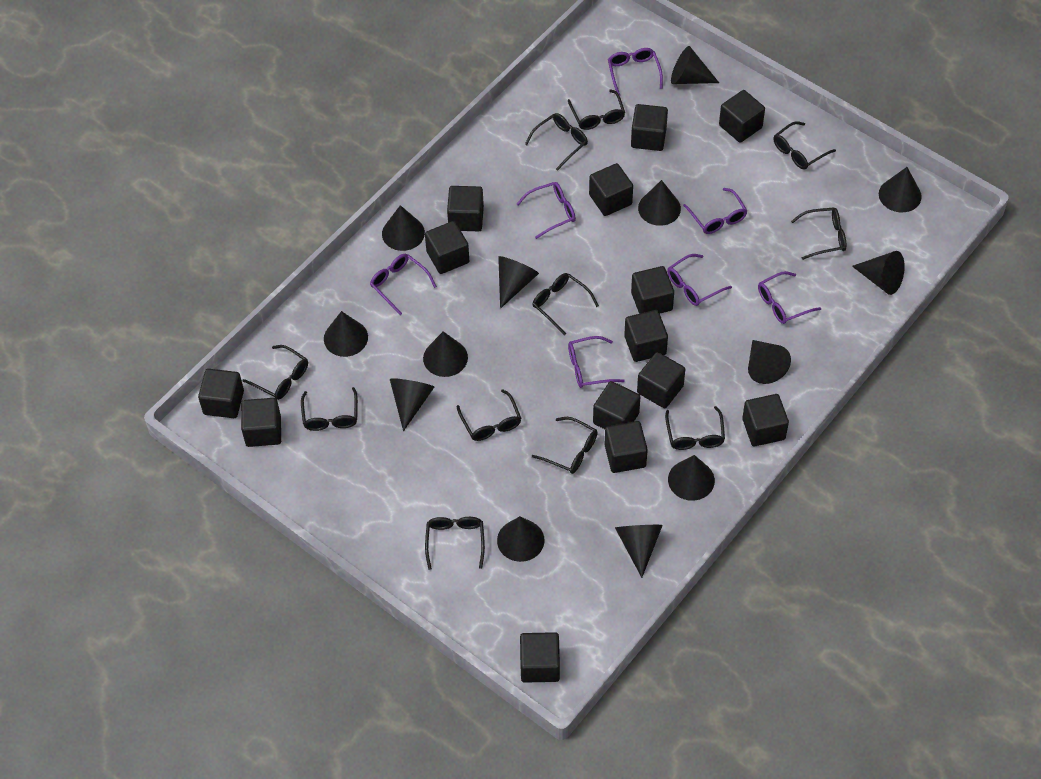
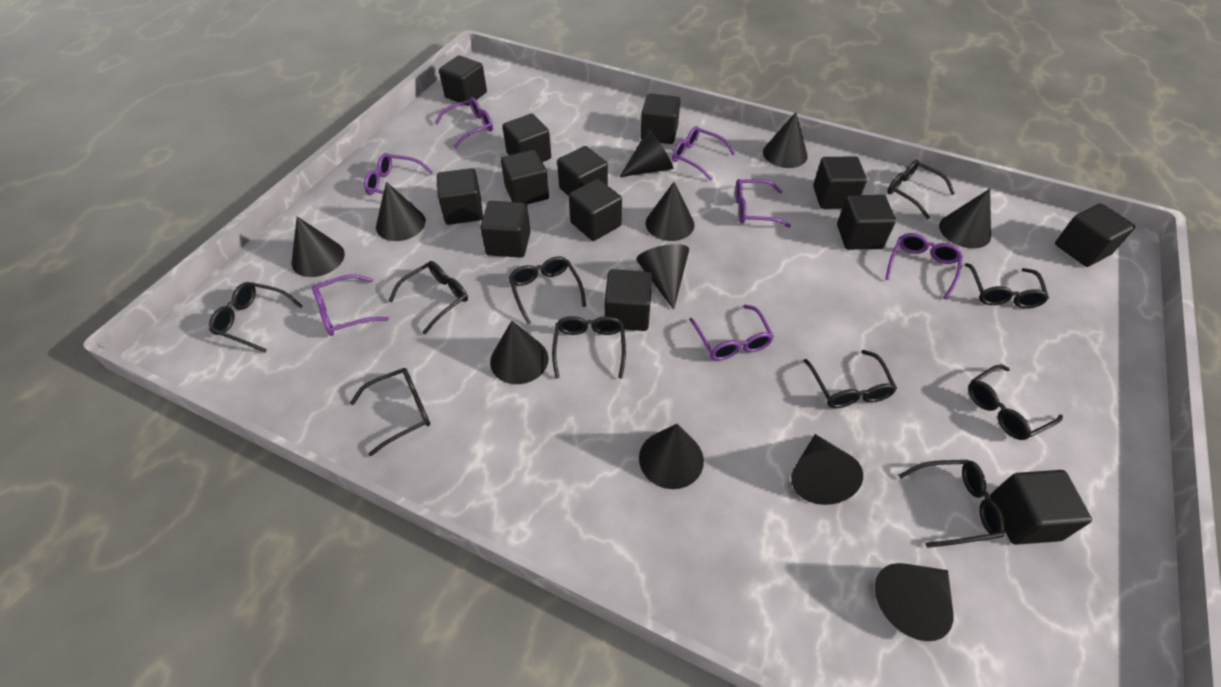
black cone: 13 -> 11
black cube: 14 -> 13
black glasses: 11 -> 10

